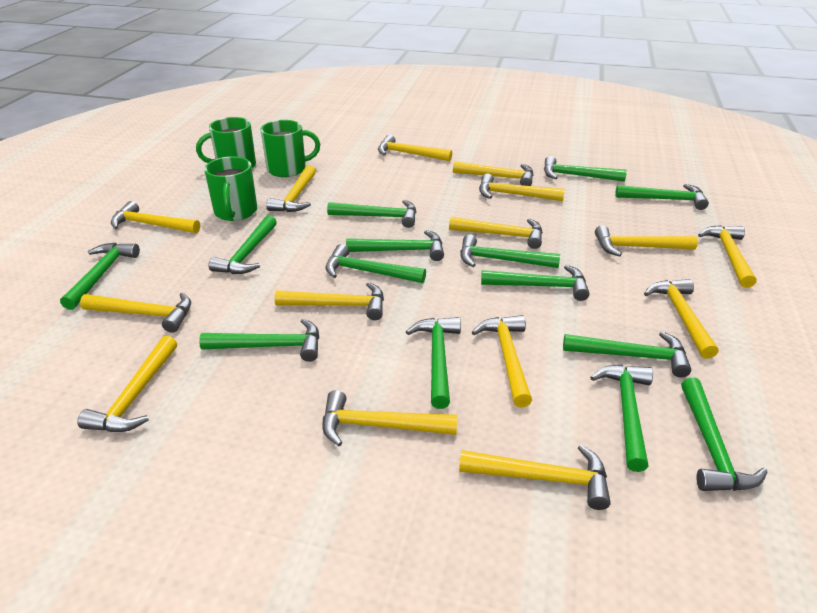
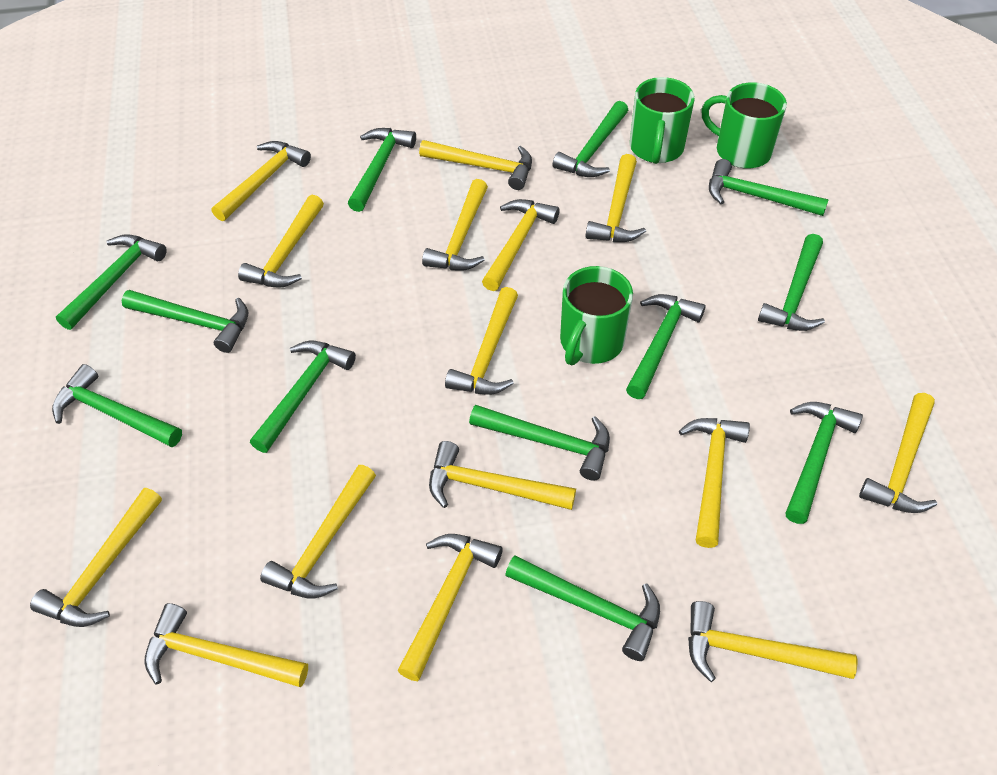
green hammer: 14 -> 12

